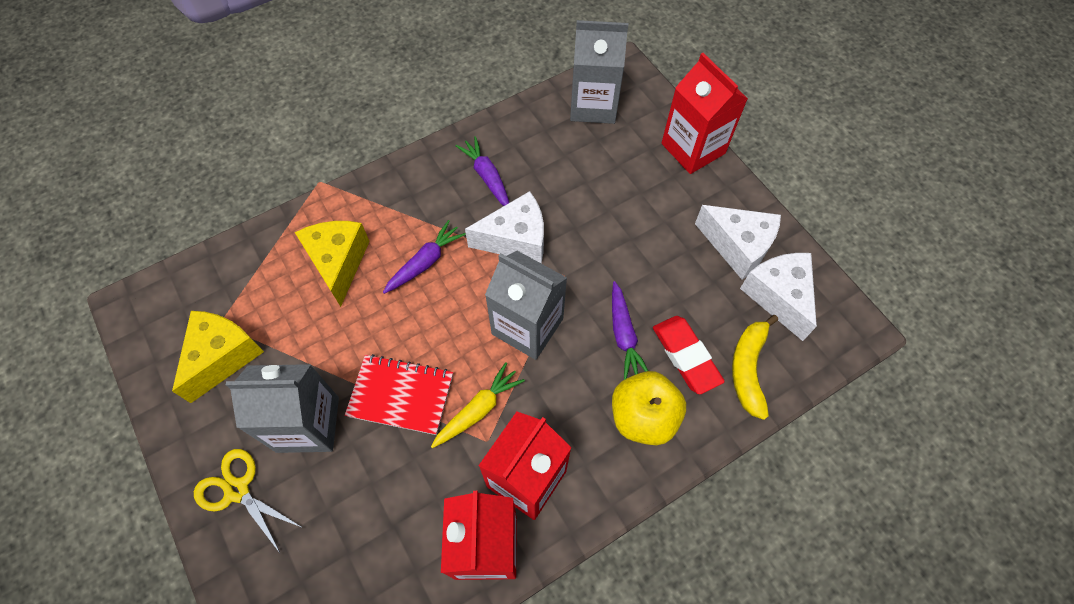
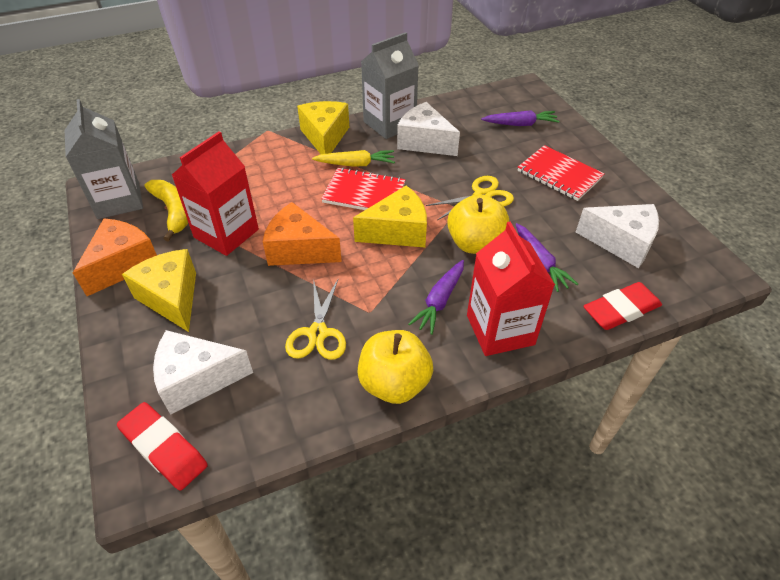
grey carton: 3 -> 2
orange cheese: 0 -> 2
red carton: 3 -> 2
red eraser: 1 -> 2
red notebook: 1 -> 2
yellow apple: 1 -> 2
yellow cheese: 2 -> 3
yellow scissors: 1 -> 2

